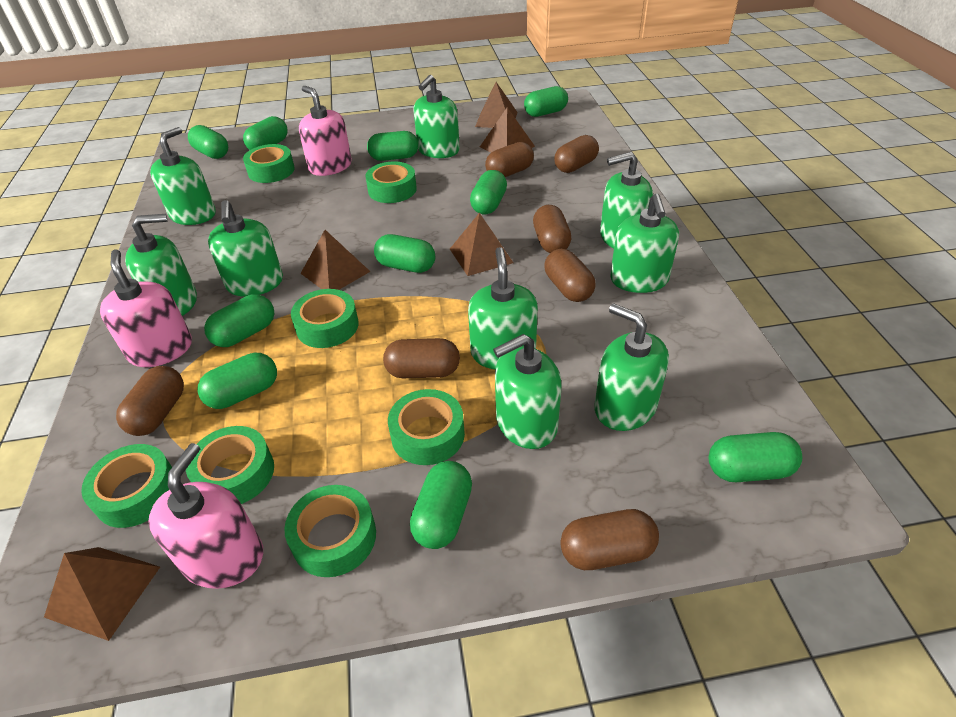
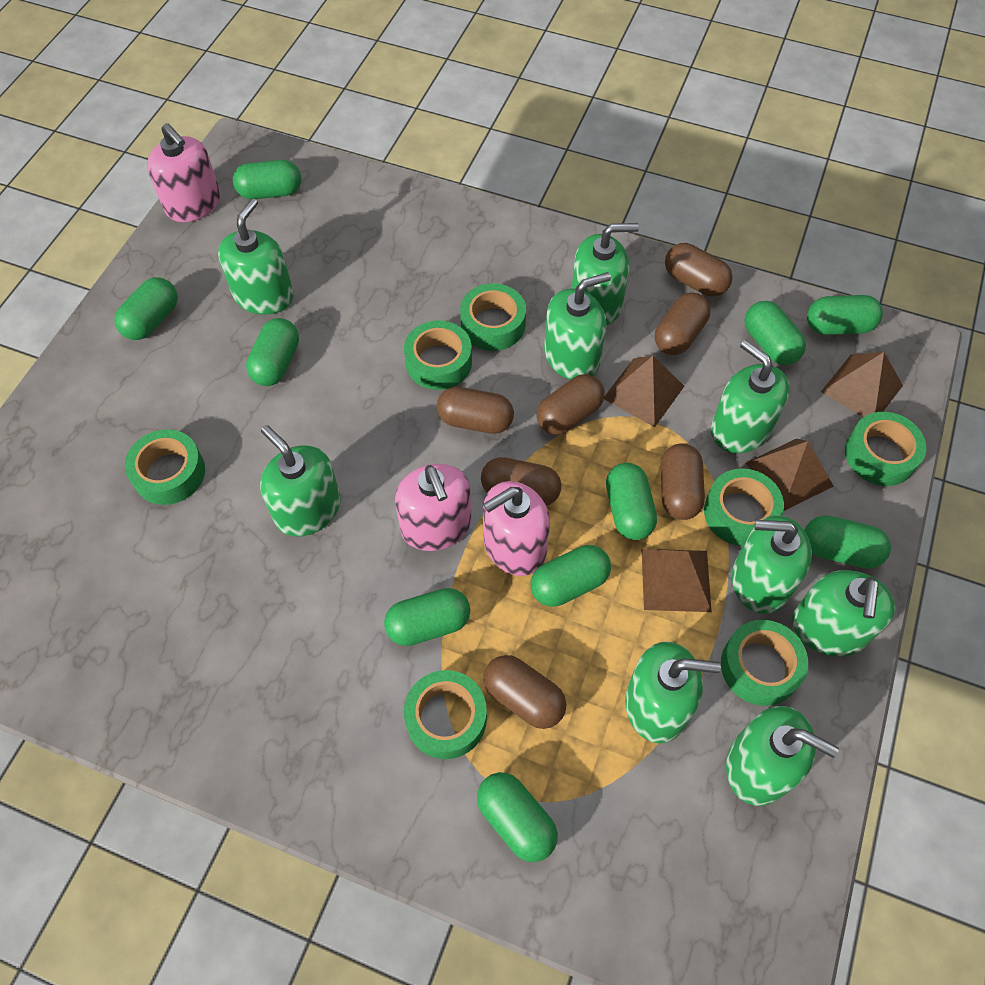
brown pyramid: 5 -> 4

